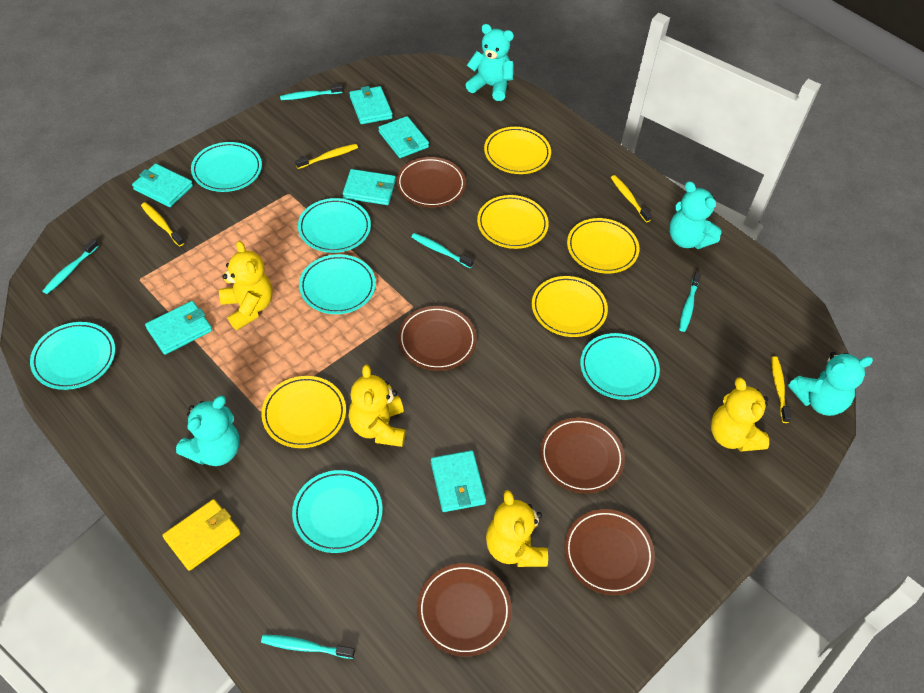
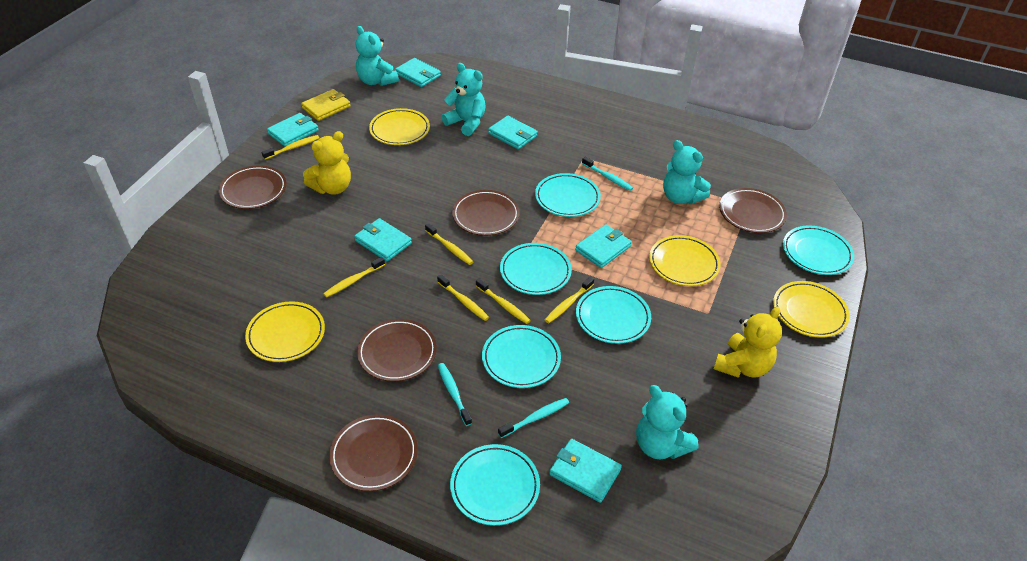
turquoise toothbrush: 5 -> 3
yellow plate: 5 -> 4
yellow teddy bear: 4 -> 2
yellow toothbrush: 4 -> 6

